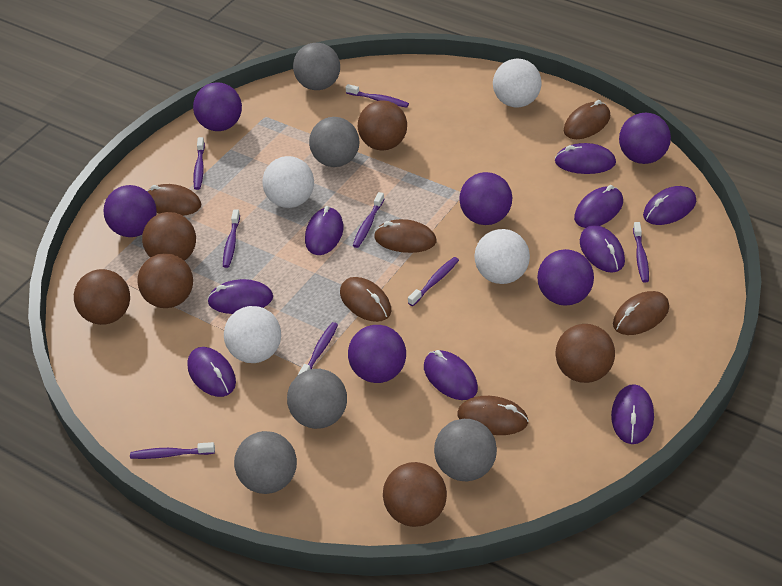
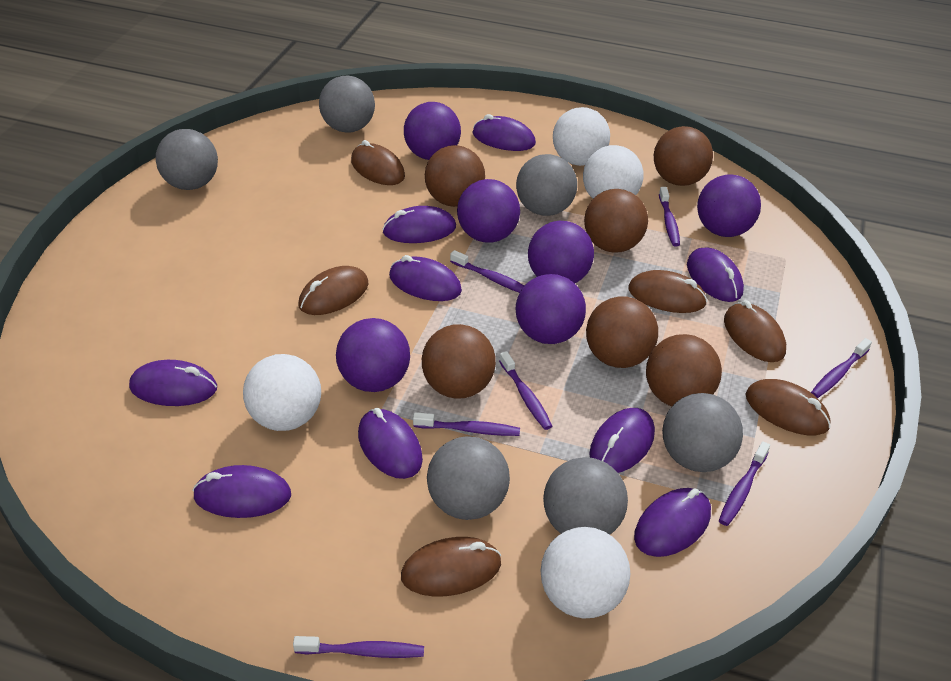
grey ball: 5 -> 6
purple toothbrush: 8 -> 7

